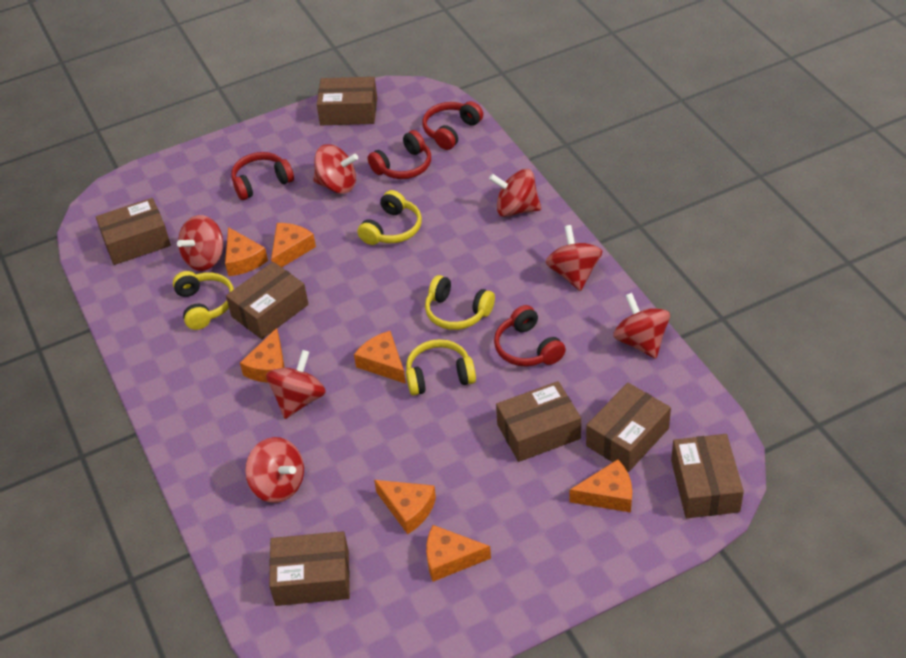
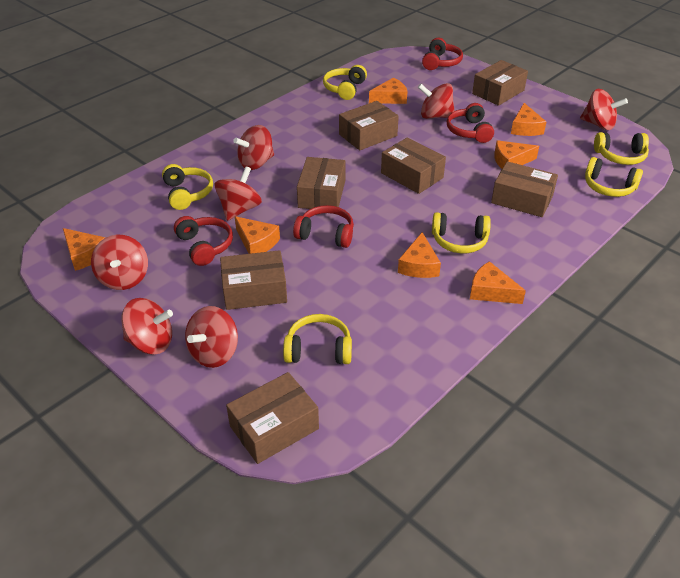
yellow headphones: 4 -> 6

